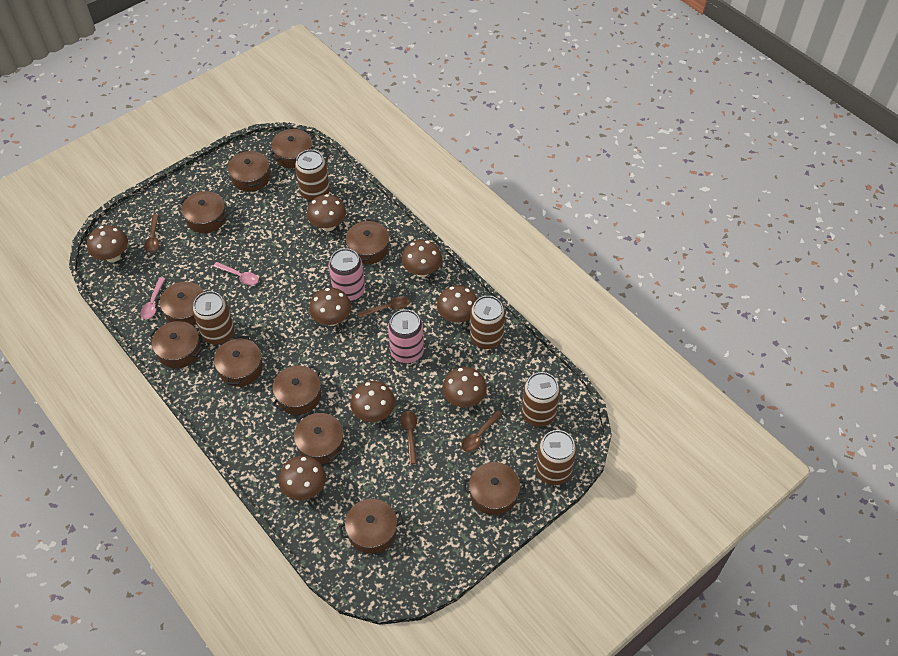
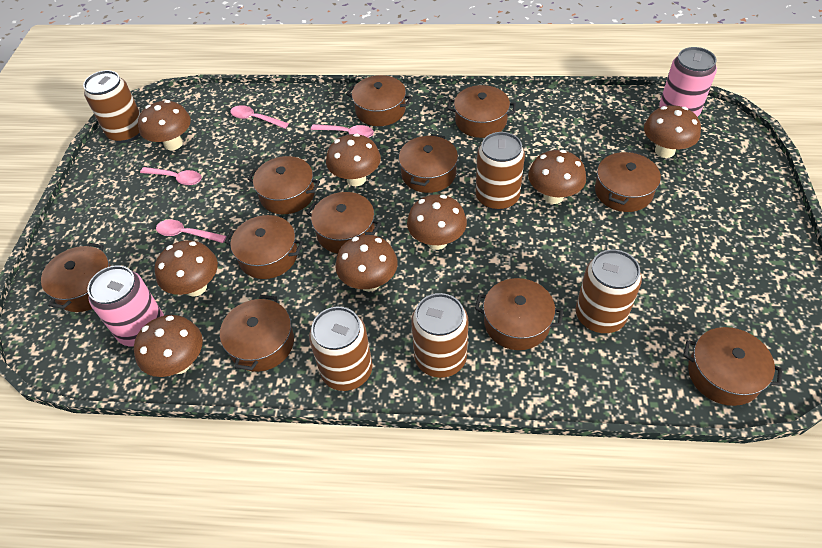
brown spoon: 4 -> 0
pink spoon: 2 -> 4

